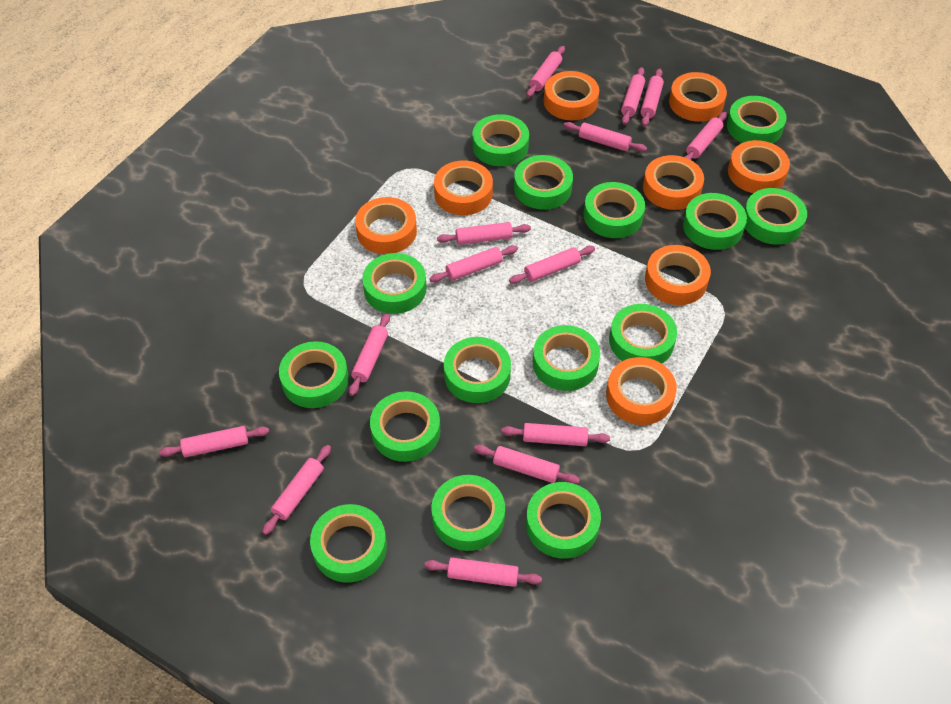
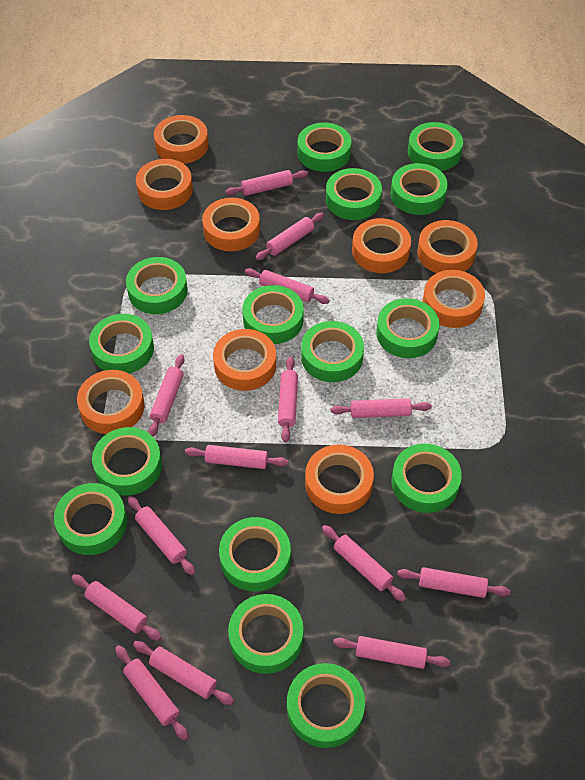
orange tape: 8 -> 9

